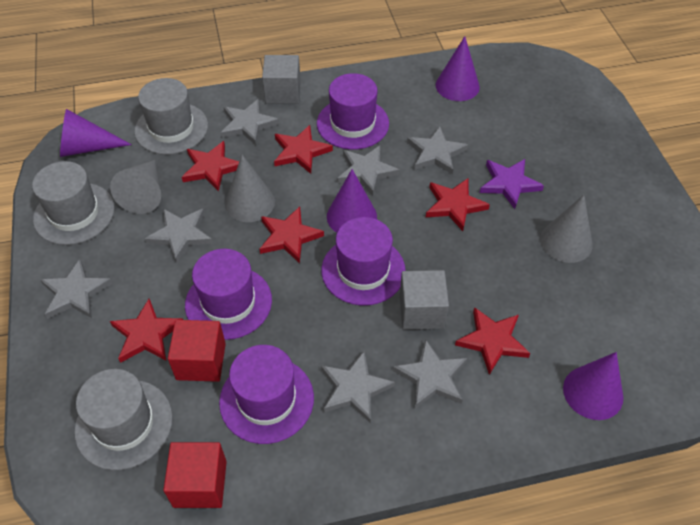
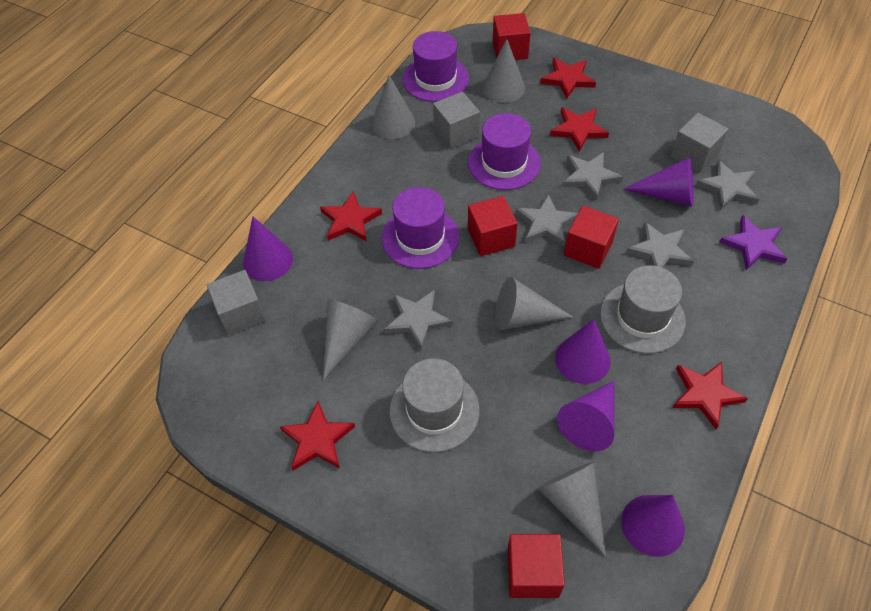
grey cone: 3 -> 5
grey cube: 2 -> 3
grey hat: 3 -> 2
grey star: 7 -> 5
purple cone: 4 -> 5
purple hat: 4 -> 3
red cube: 2 -> 4
red star: 6 -> 5

